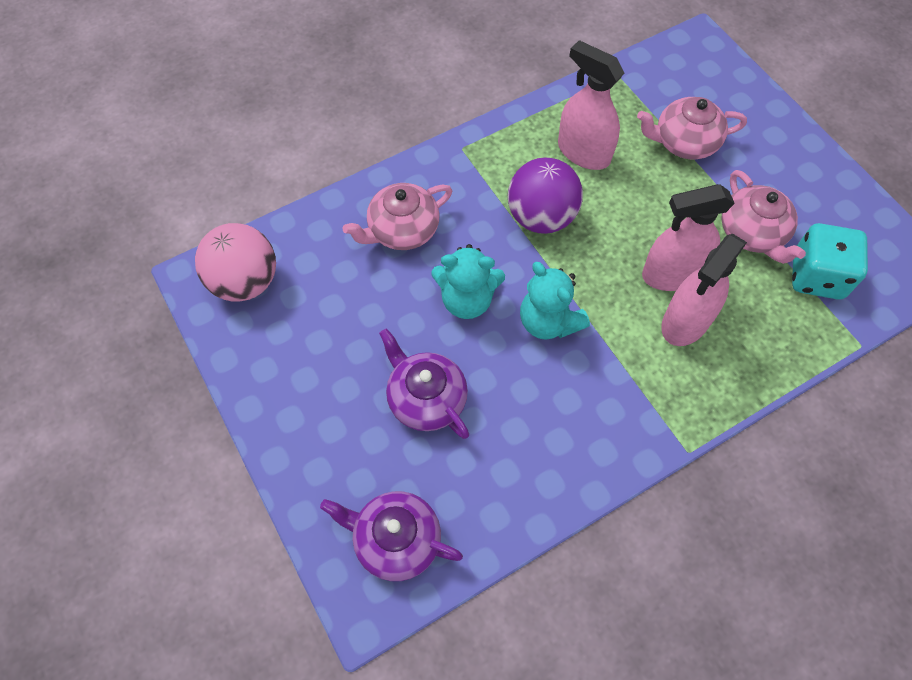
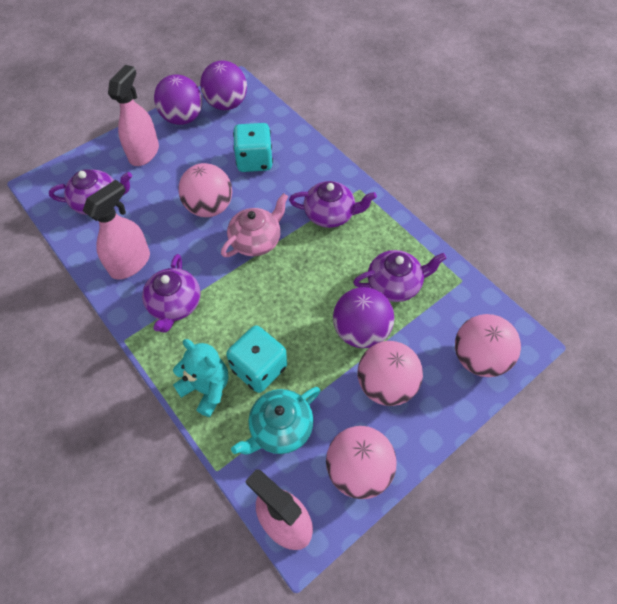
pink ball: 1 -> 4
pink teapot: 3 -> 1
purple ball: 1 -> 3
purple teapot: 2 -> 4
turquoise dice: 1 -> 2
turquoise teapot: 0 -> 1
turquoise teddy bear: 2 -> 1

